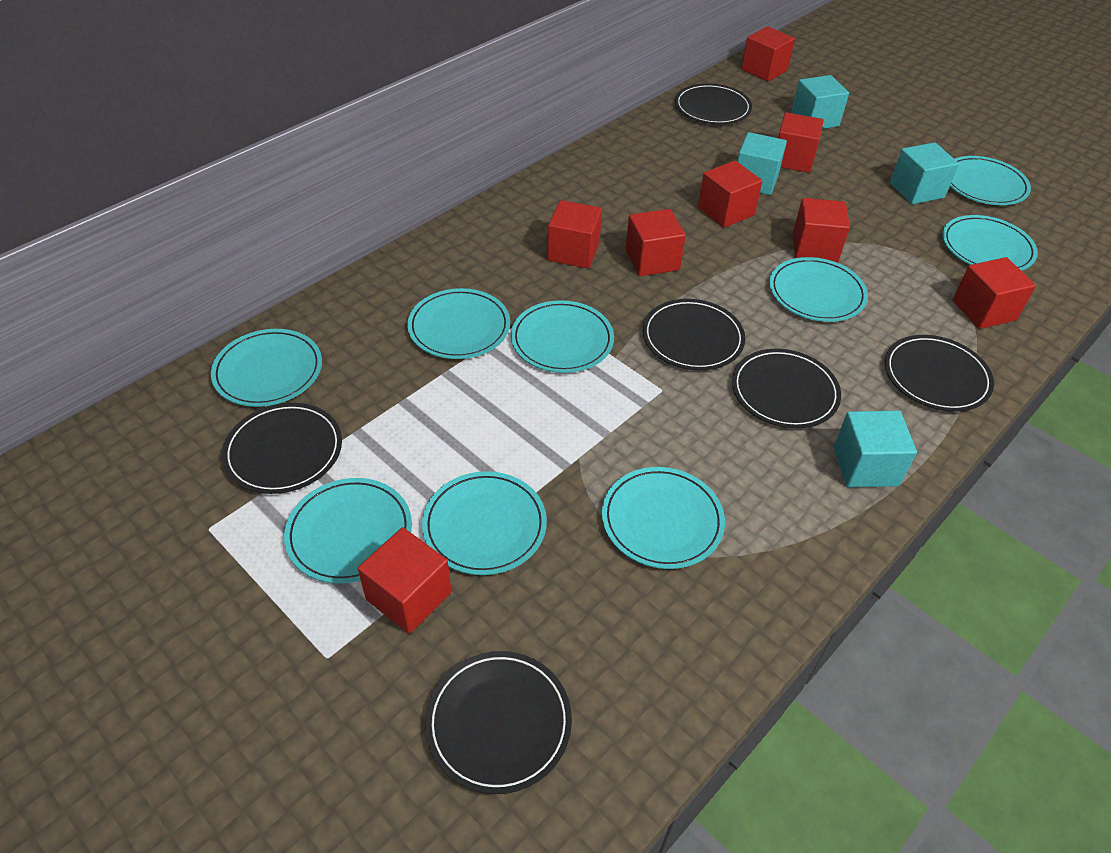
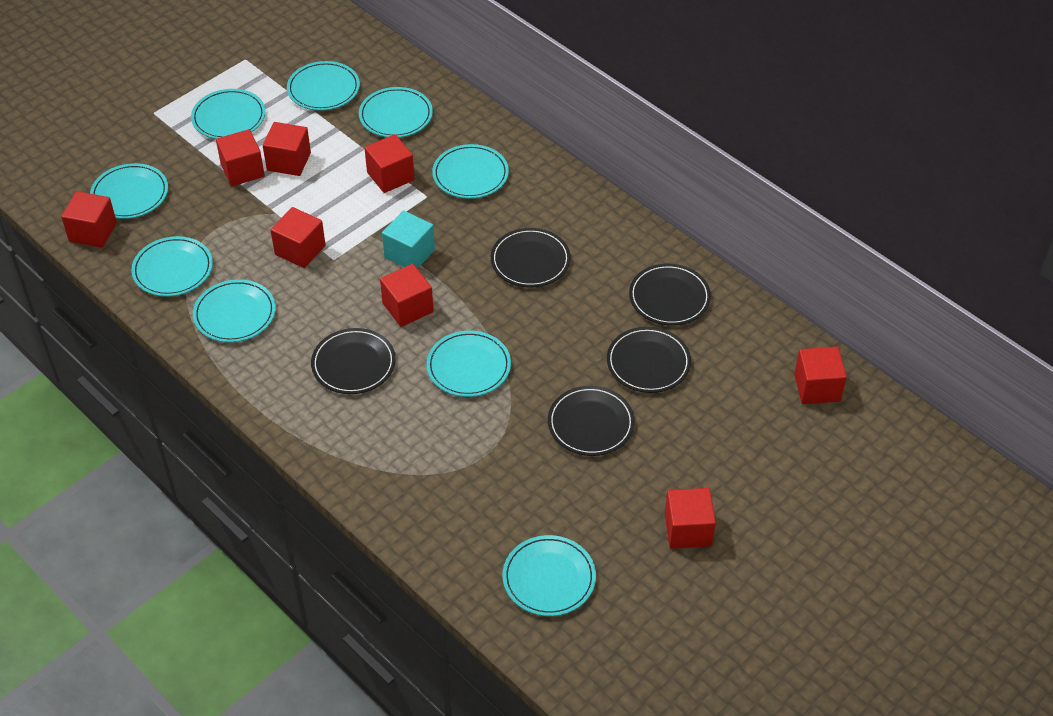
black plate: 6 -> 5
turquoise cube: 4 -> 1

